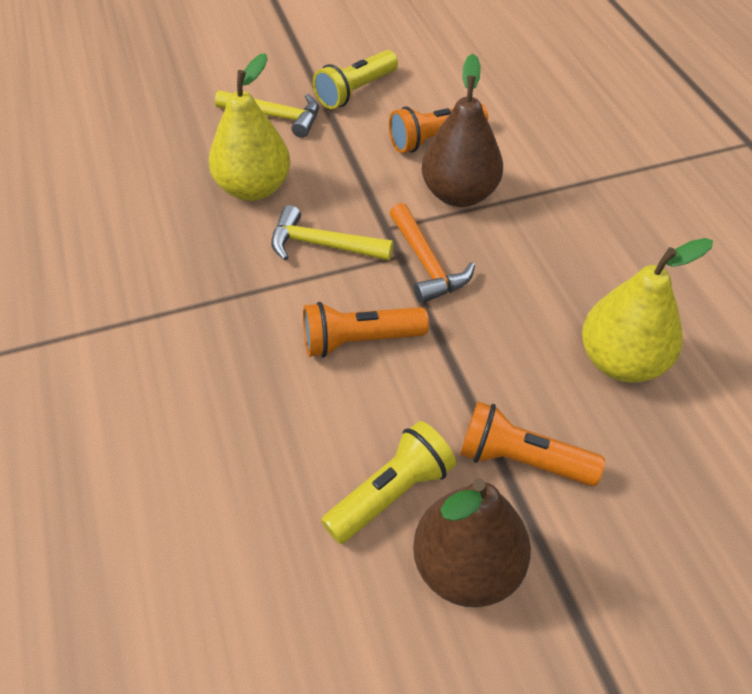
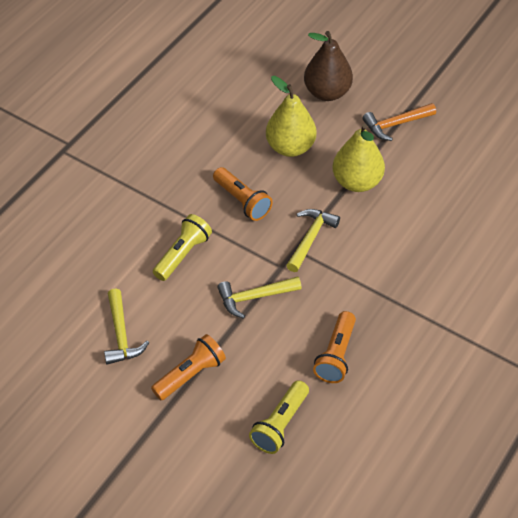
brown pear: 2 -> 1
yellow hammer: 2 -> 3

